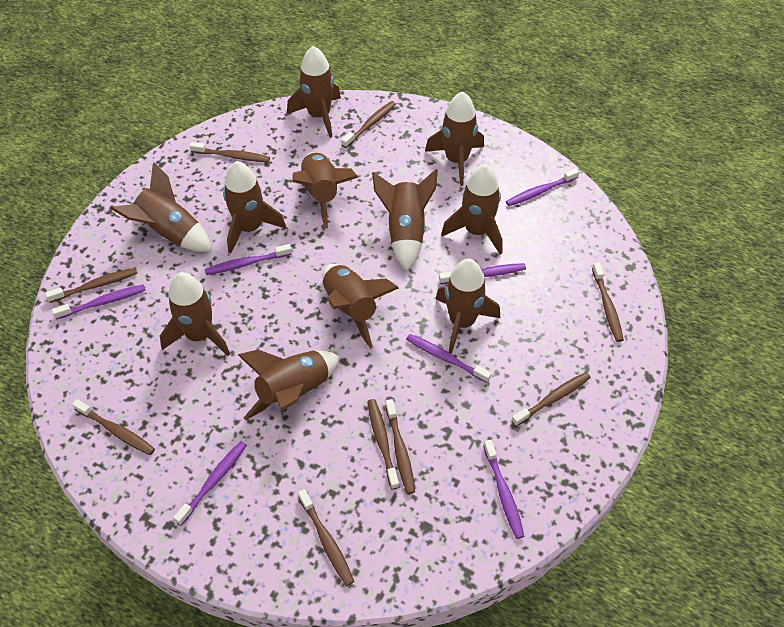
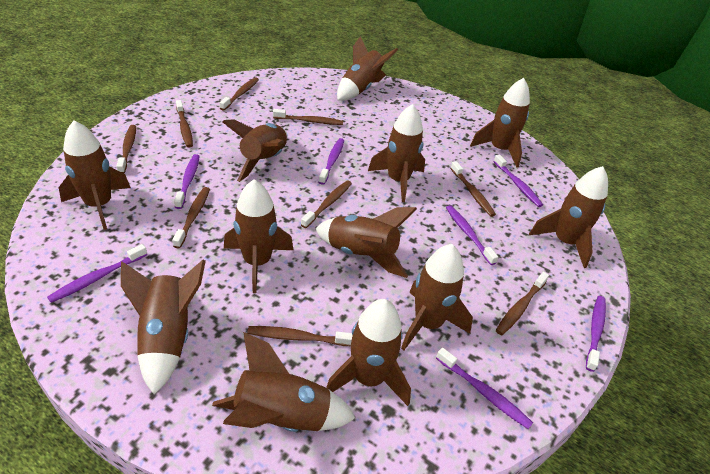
brown rocket: 11 -> 12

